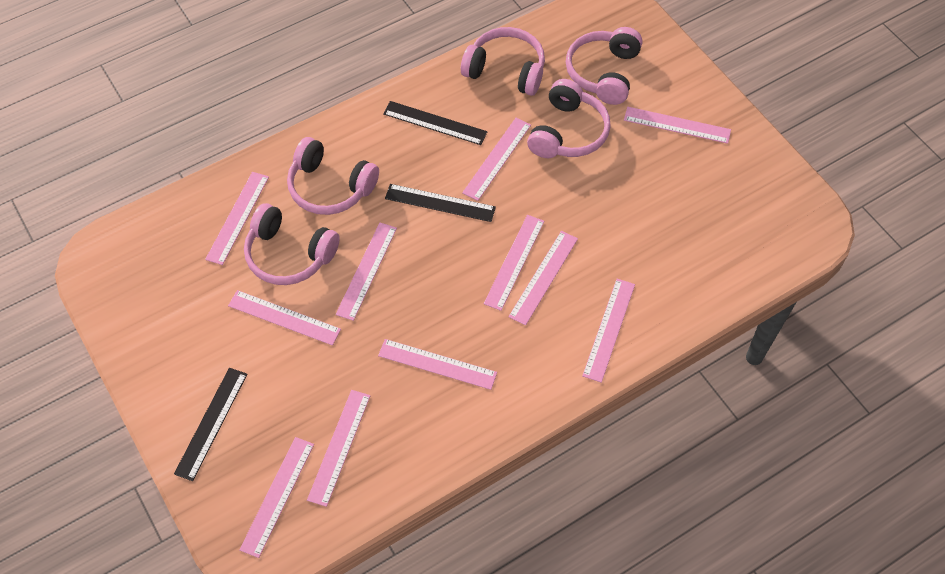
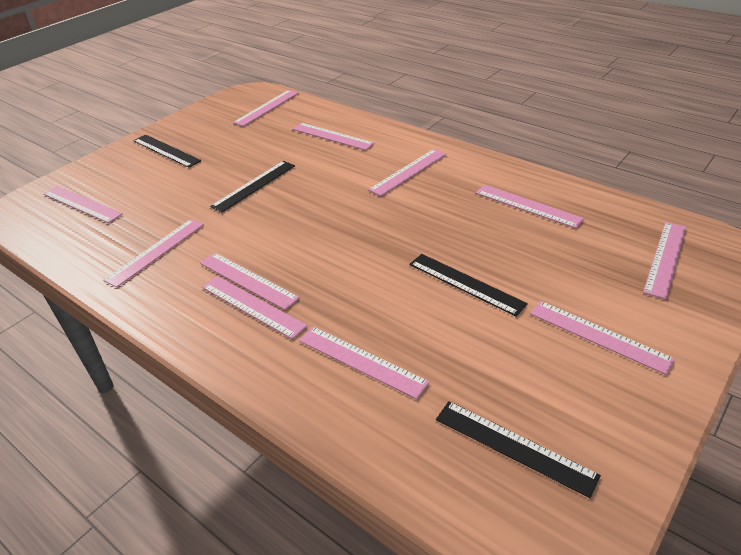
black ruler: 3 -> 4
pink headphones: 5 -> 0

